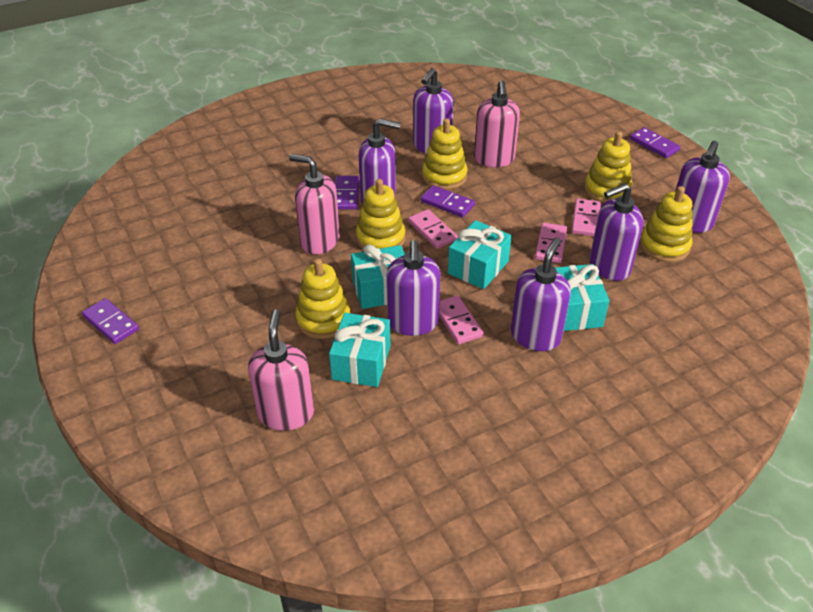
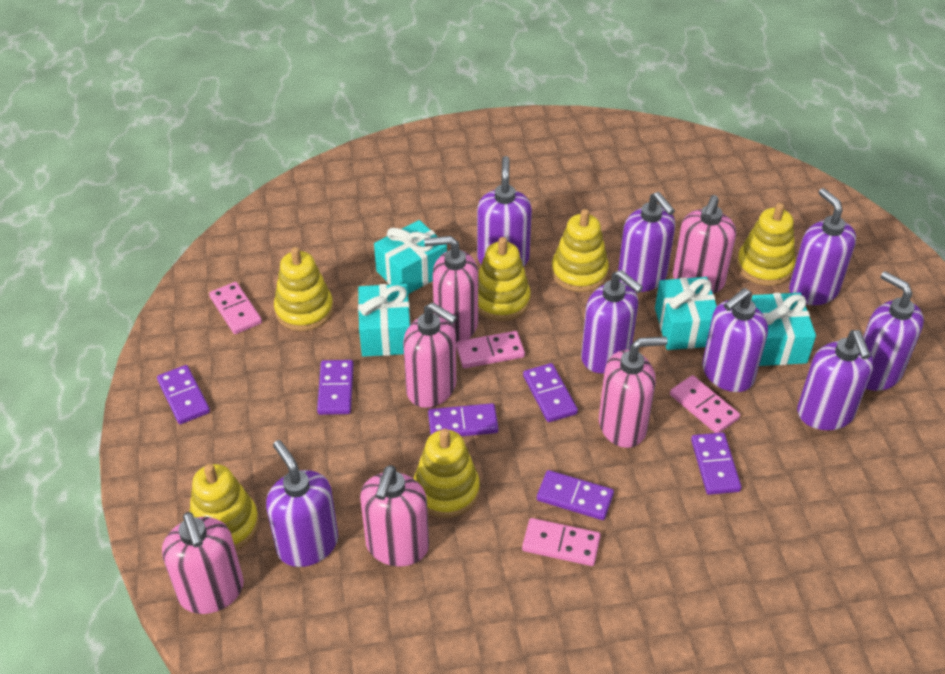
pink soap dispenser: 3 -> 6
purple domino: 4 -> 6
purple soap dispenser: 6 -> 8
yellow stacking toy: 5 -> 6

